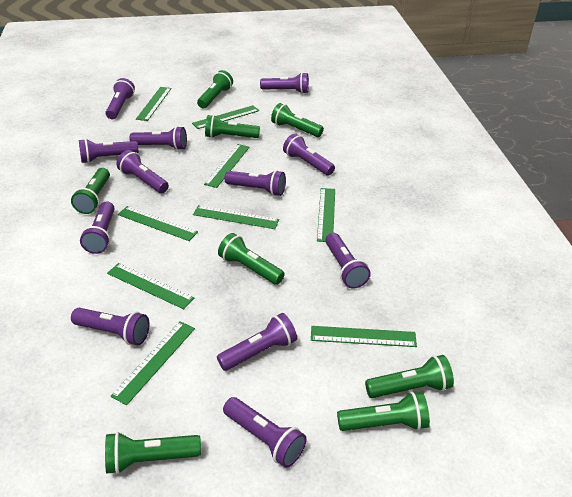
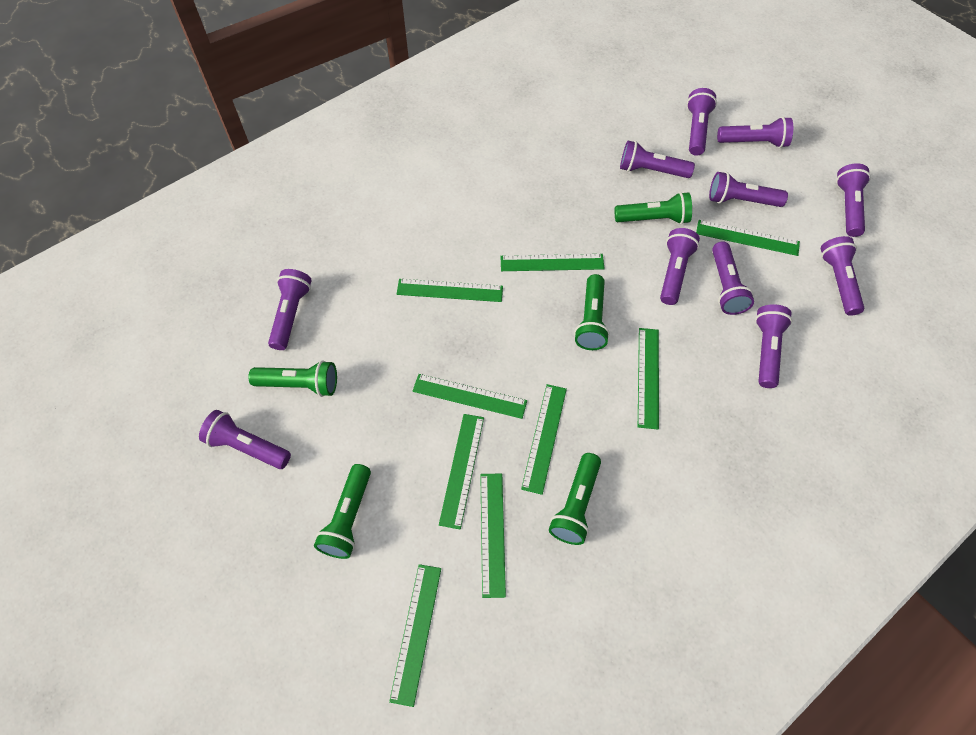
green flashlight: 8 -> 5
purple flashlight: 12 -> 11

